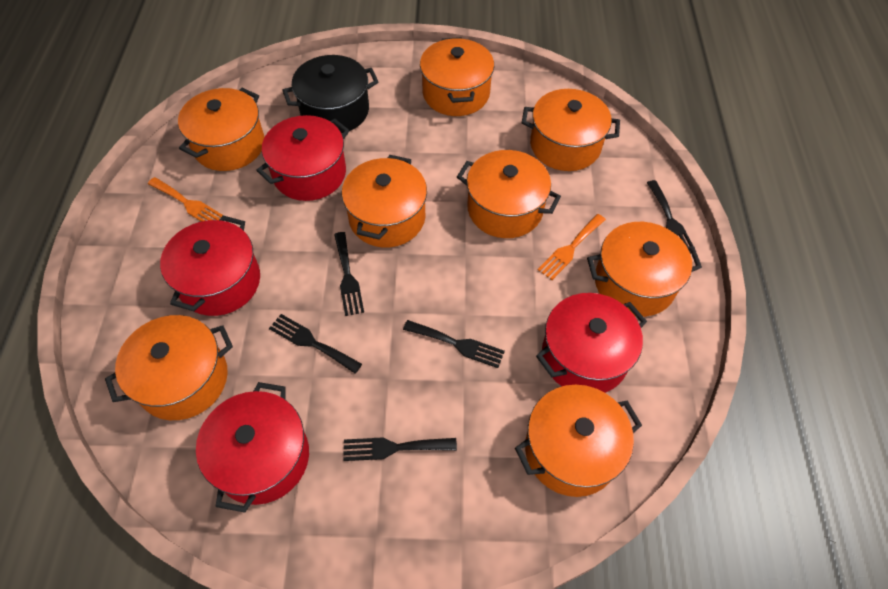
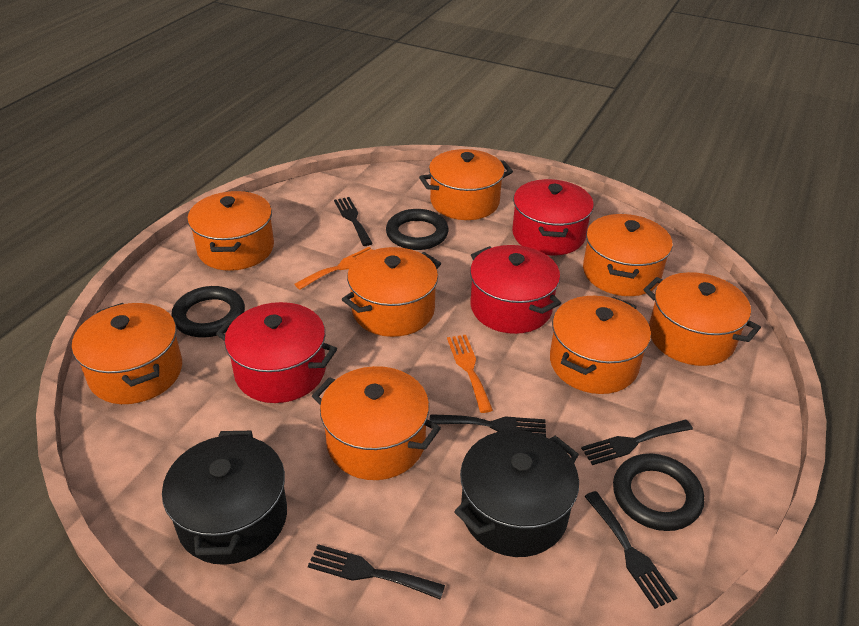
black pot: 1 -> 2
black ring: 0 -> 3
red pot: 4 -> 3

